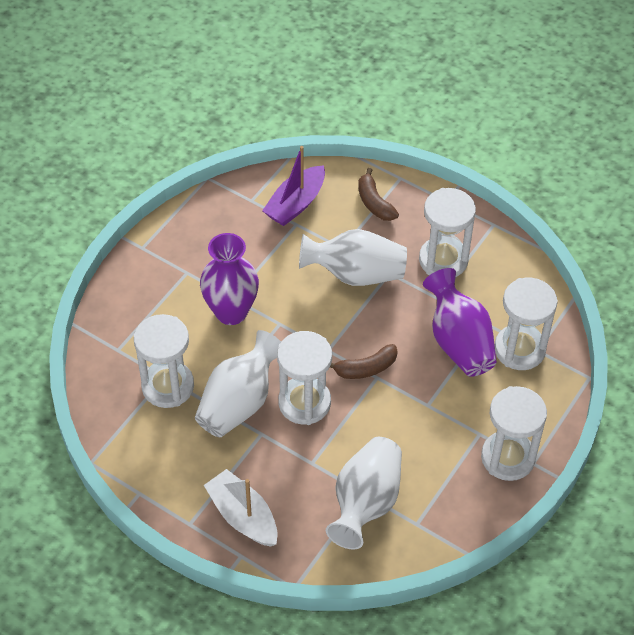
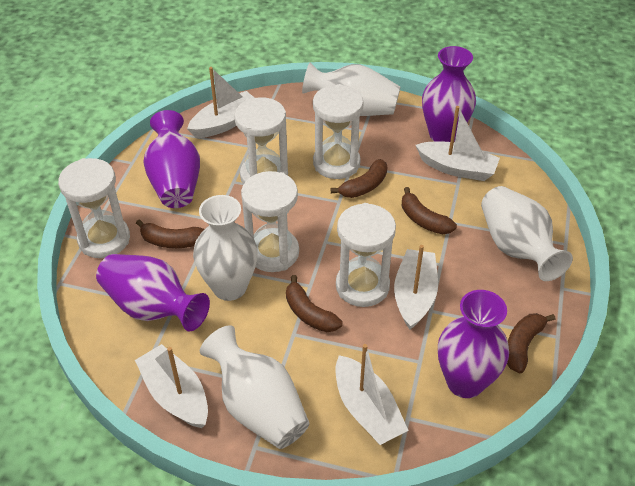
brown banana: 2 -> 5
purple boat: 1 -> 0
purple vase: 2 -> 4
white boat: 1 -> 5
white vase: 3 -> 4

